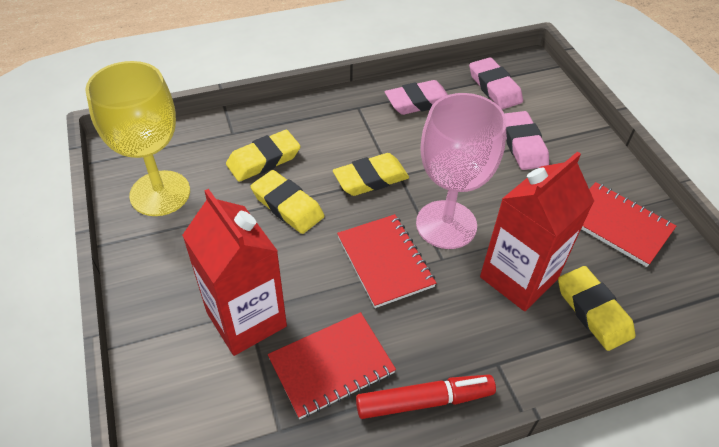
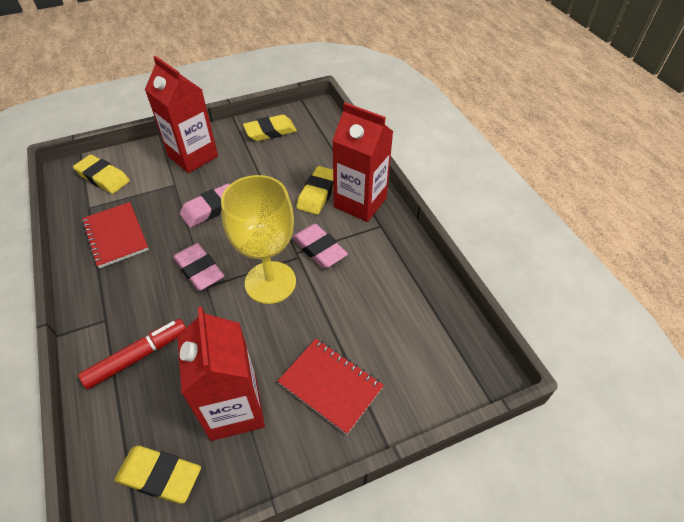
pink goblet: 1 -> 0
red carton: 2 -> 3
red notebook: 3 -> 2

